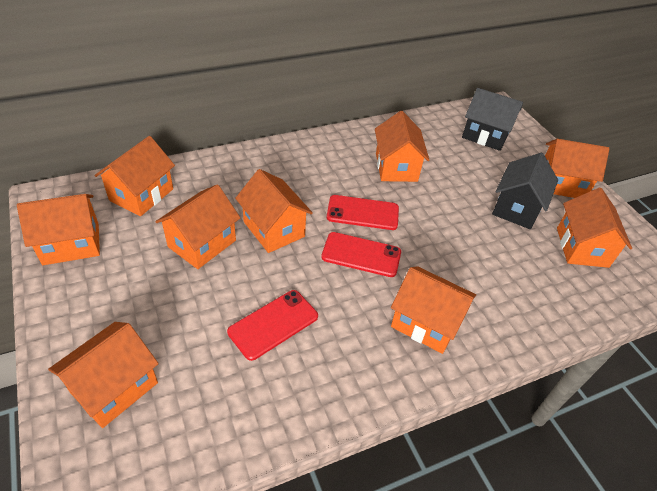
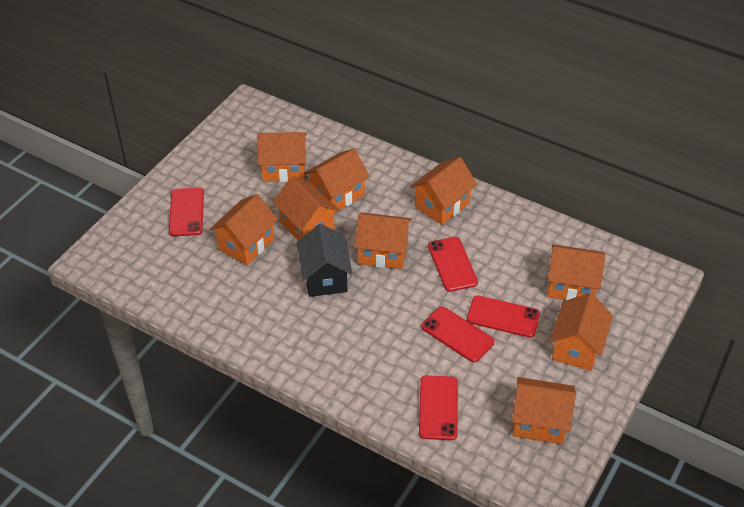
black house: 2 -> 1
red phone: 3 -> 5

